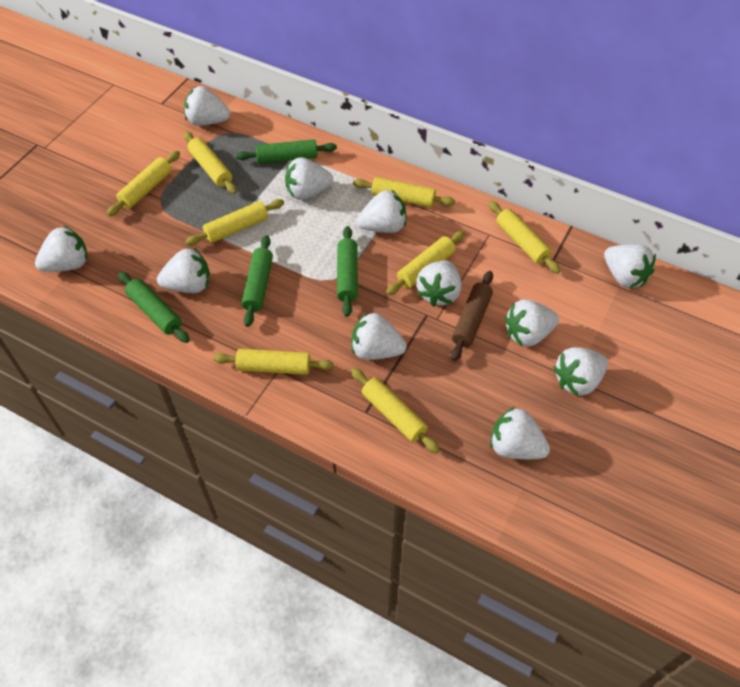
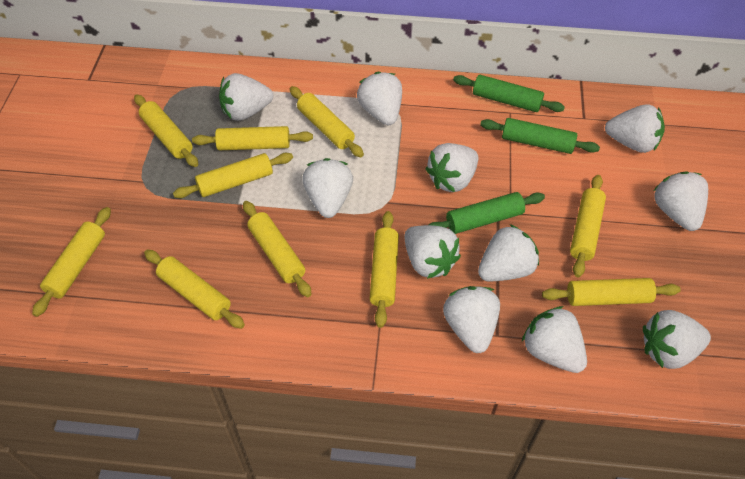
brown rolling pin: 1 -> 0
green rolling pin: 4 -> 3
yellow rolling pin: 8 -> 10

